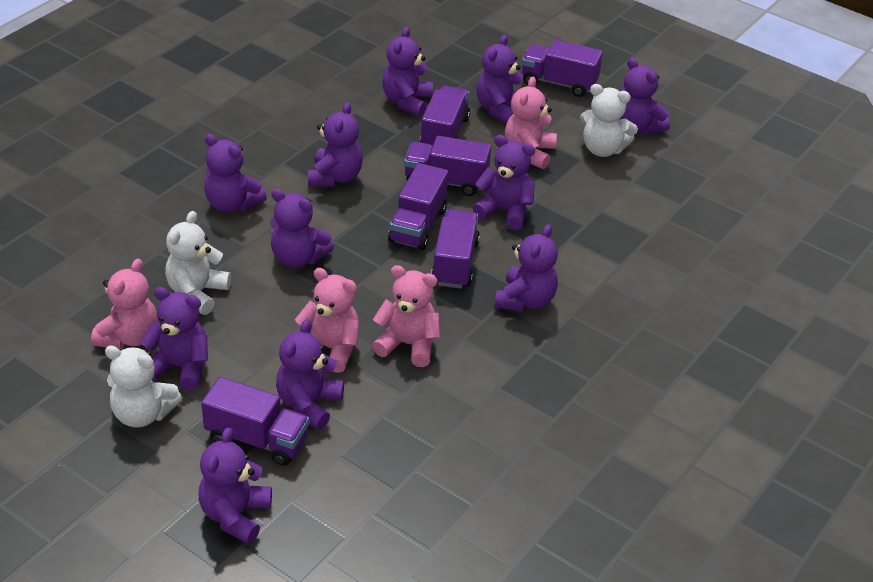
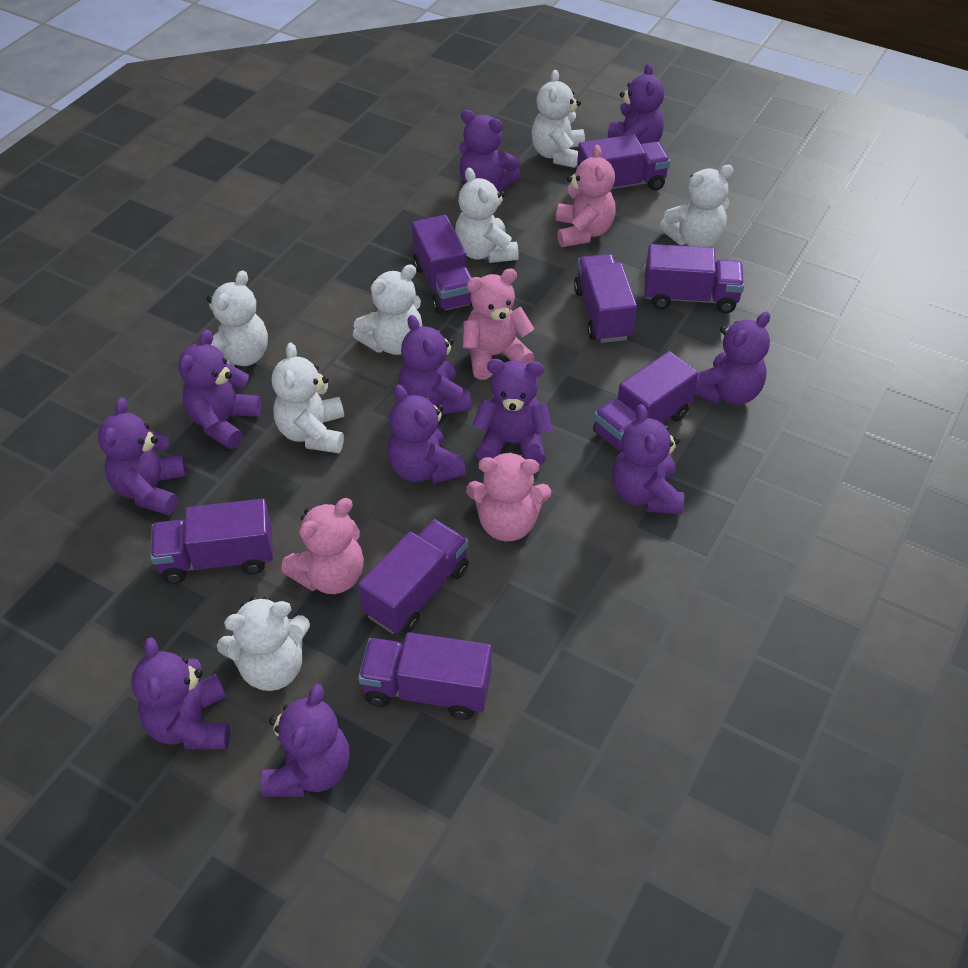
purple truck: 6 -> 8
white teddy bear: 3 -> 7

